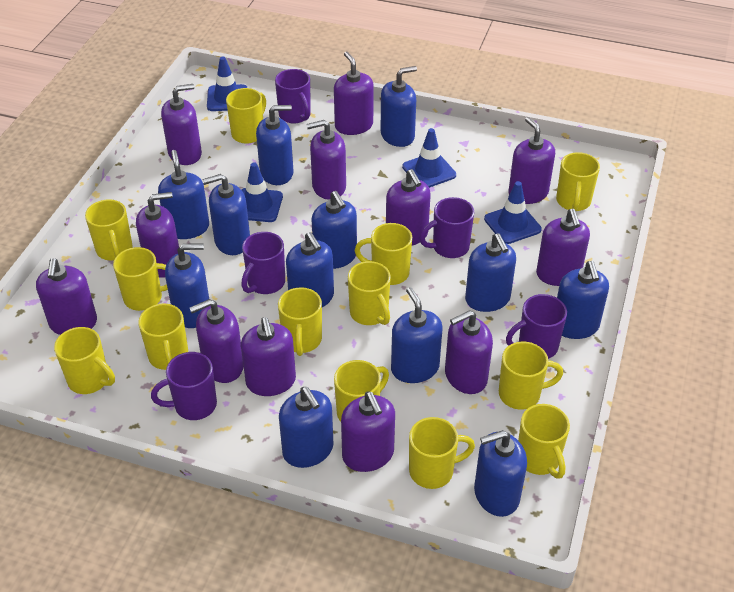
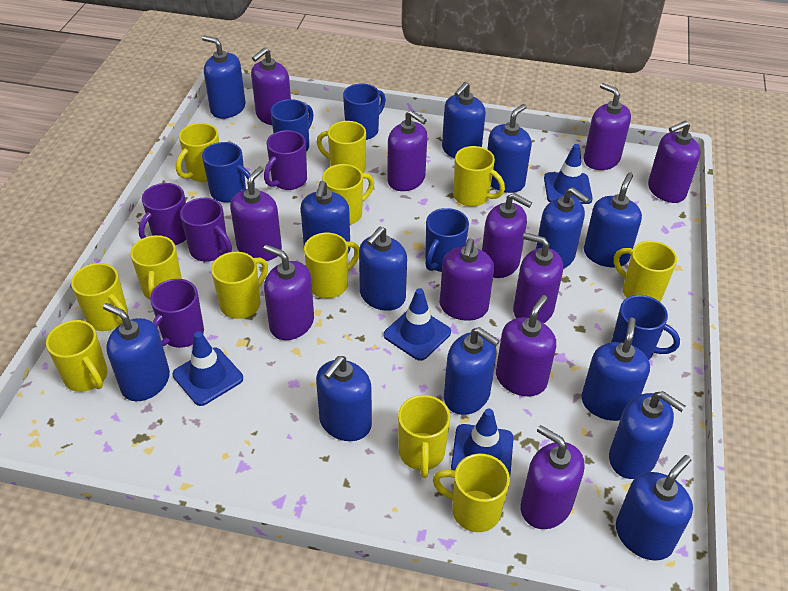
blue mug: 0 -> 5
blue soap dispenser: 12 -> 13
purple mug: 5 -> 4
purple soap dispenser: 12 -> 11
yellow mug: 13 -> 12

